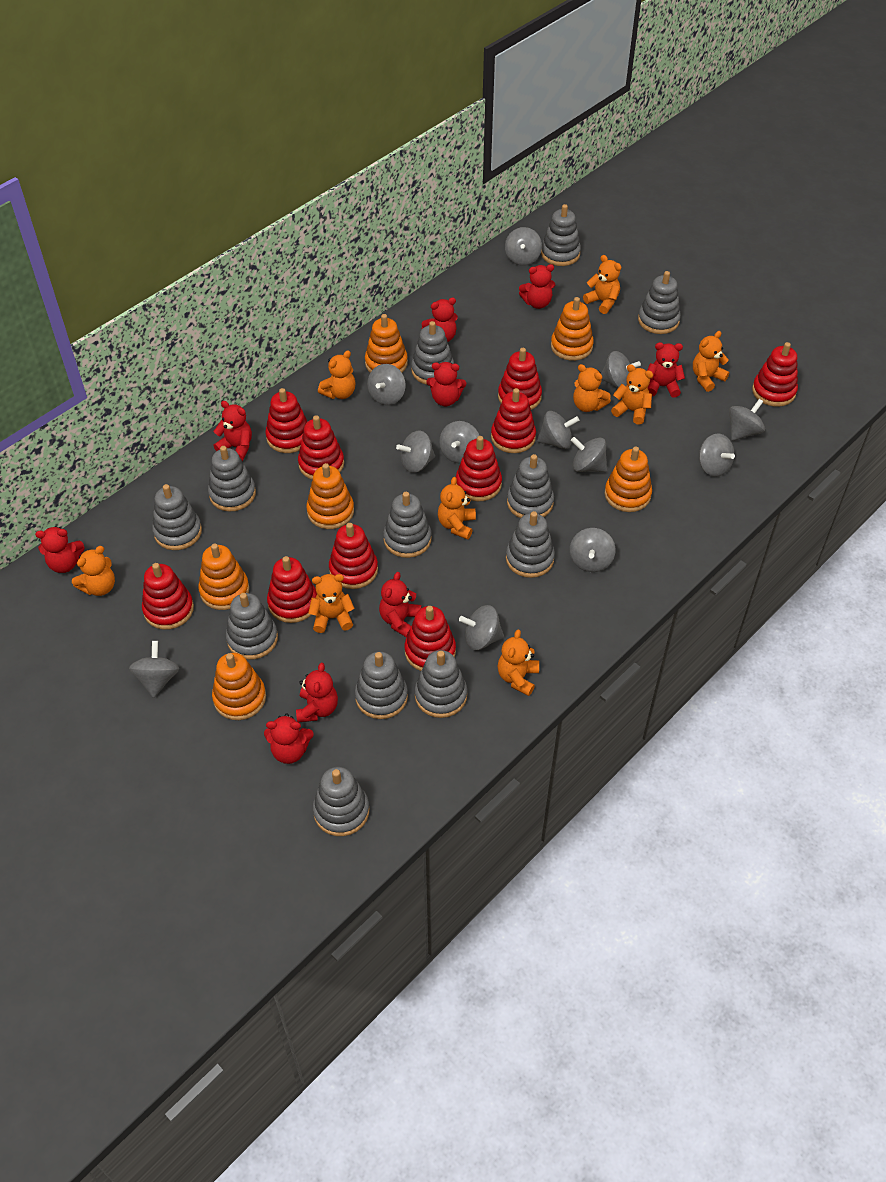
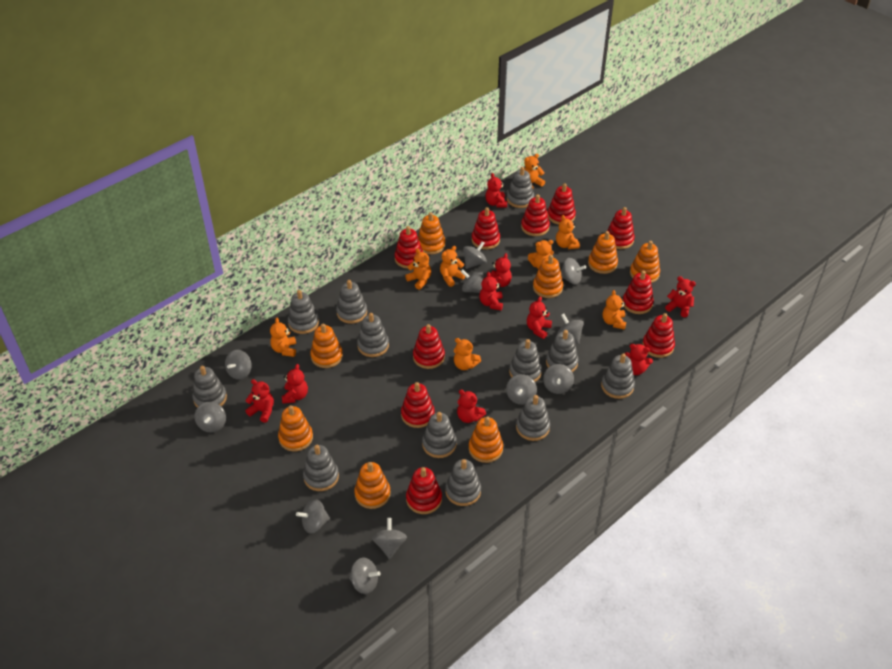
grey spinning top: 12 -> 11
orange stacking toy: 6 -> 8
orange teddy bear: 9 -> 8

